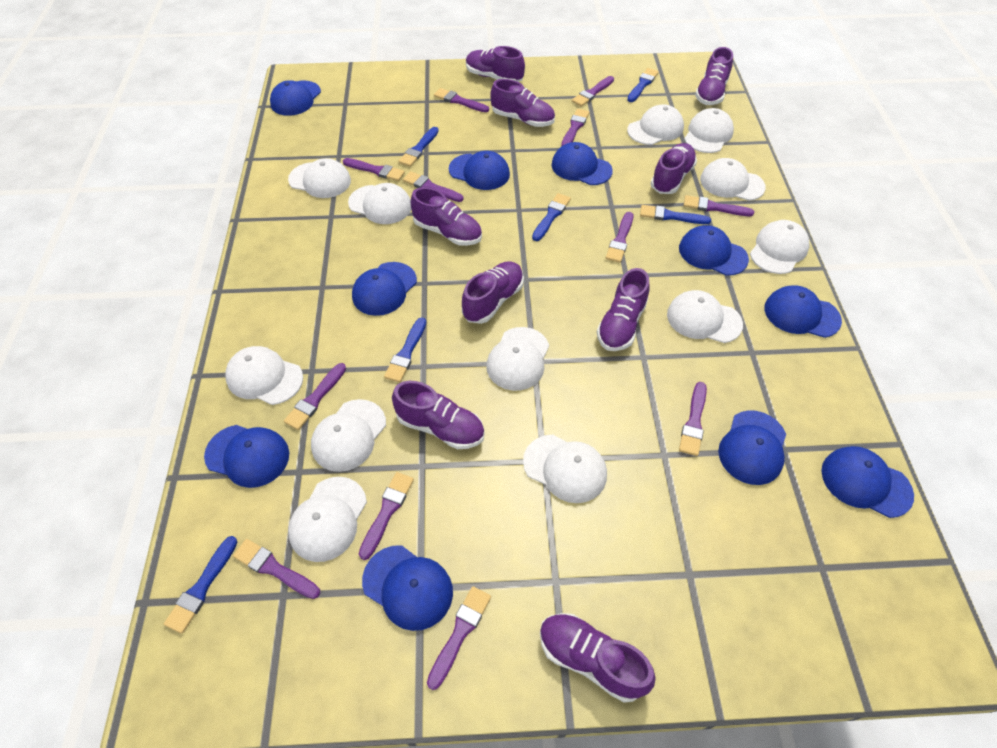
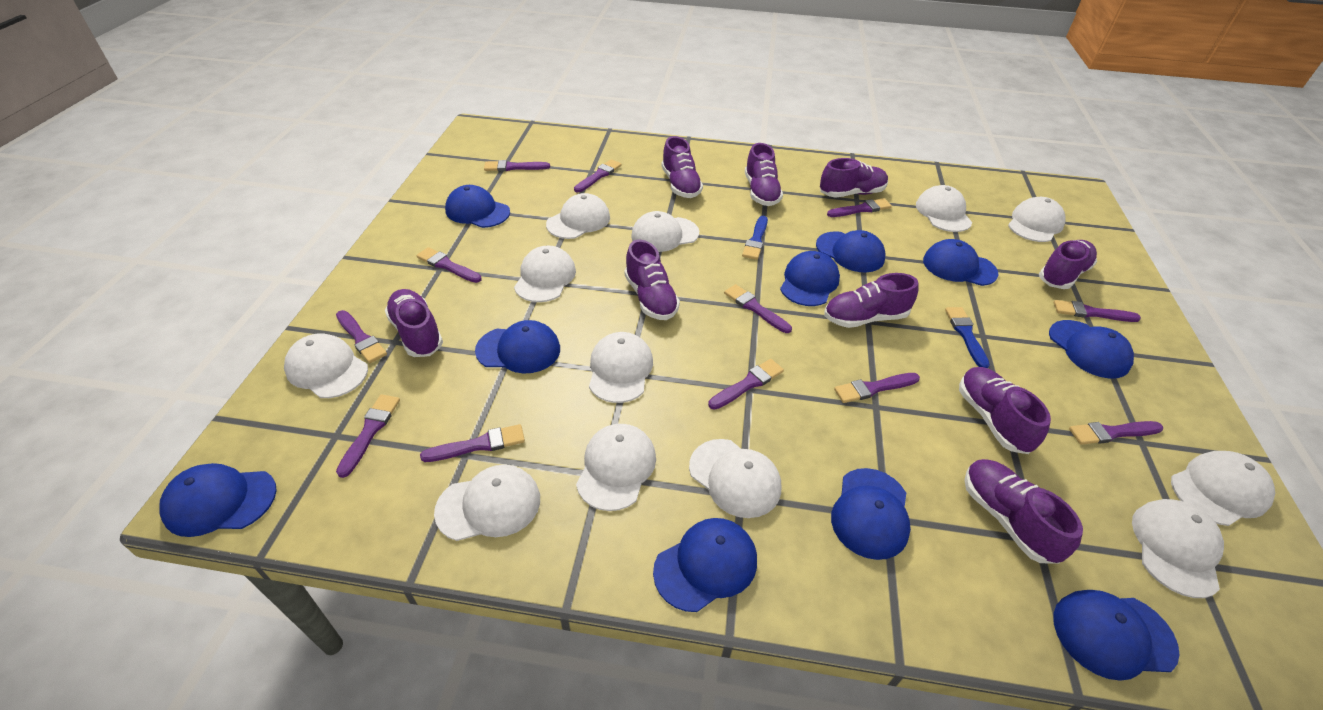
blue brush: 6 -> 2

